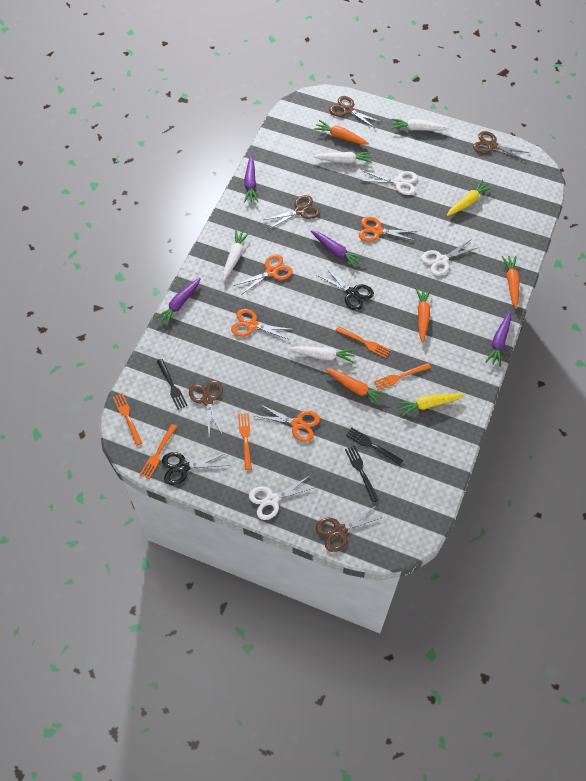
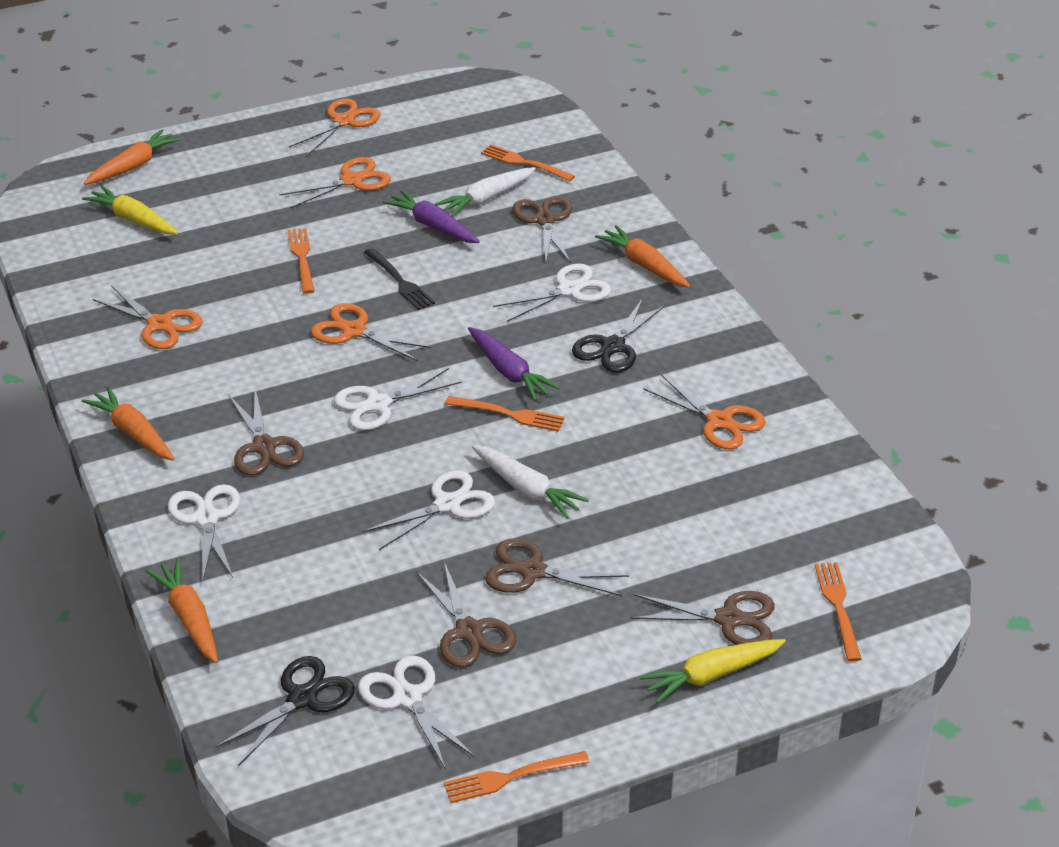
black fork: 3 -> 1
orange scissors: 4 -> 5
purple carrot: 4 -> 2
white carrot: 4 -> 2
white scissors: 3 -> 5

